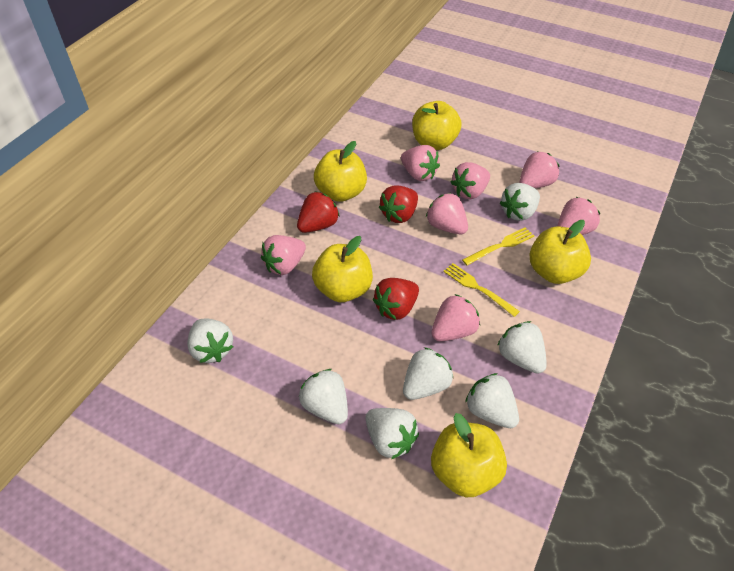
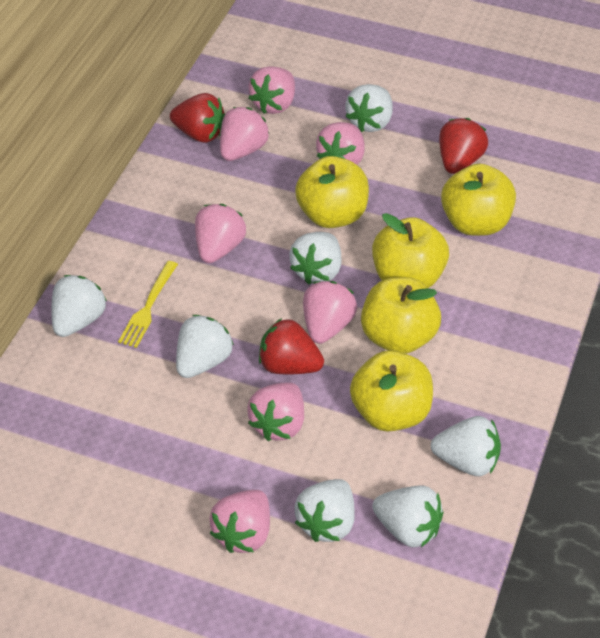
yellow fork: 2 -> 1

